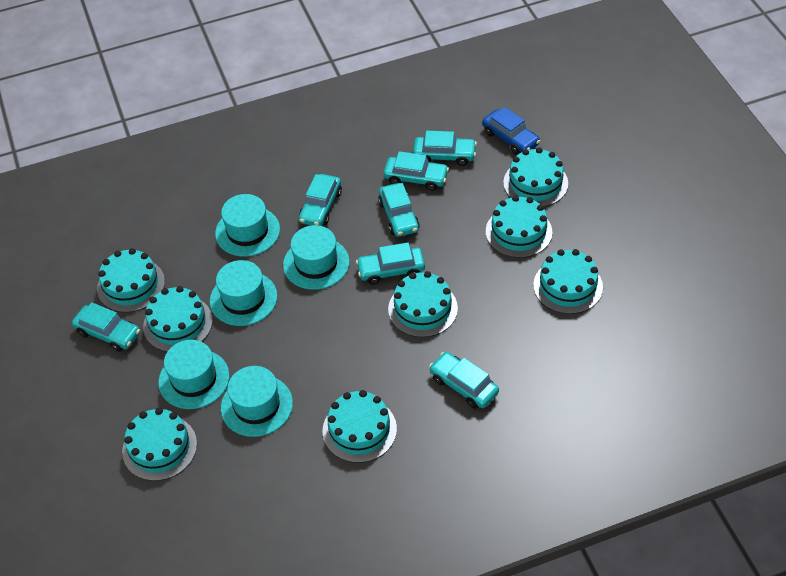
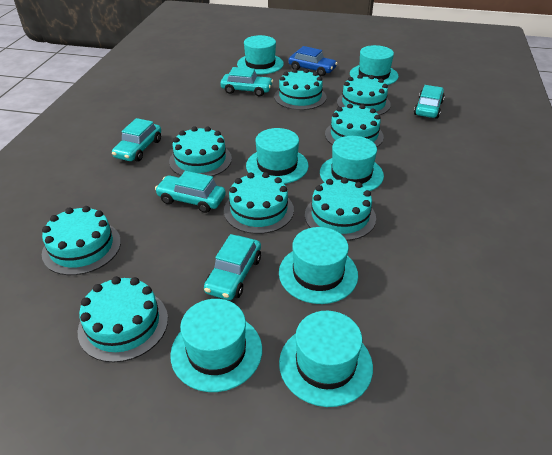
turquoise car: 7 -> 5
turquoise hat: 5 -> 7

